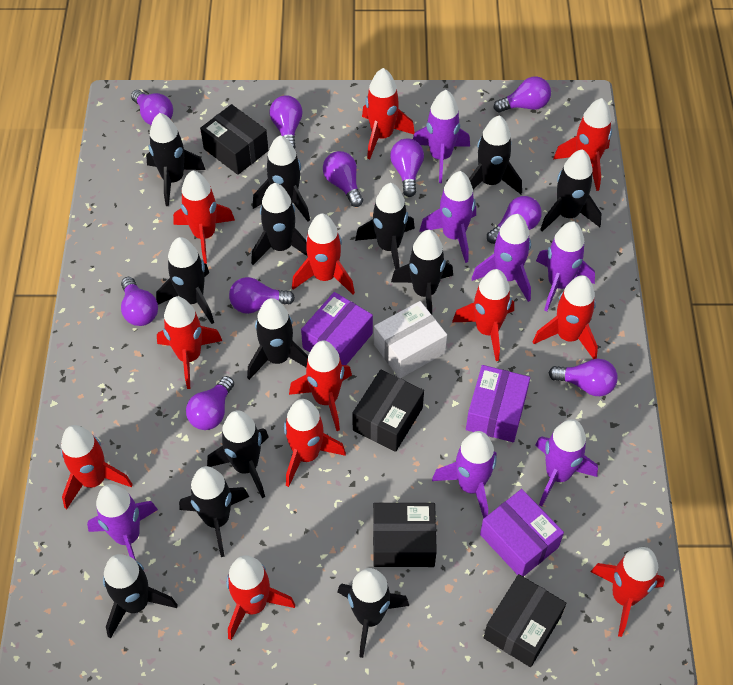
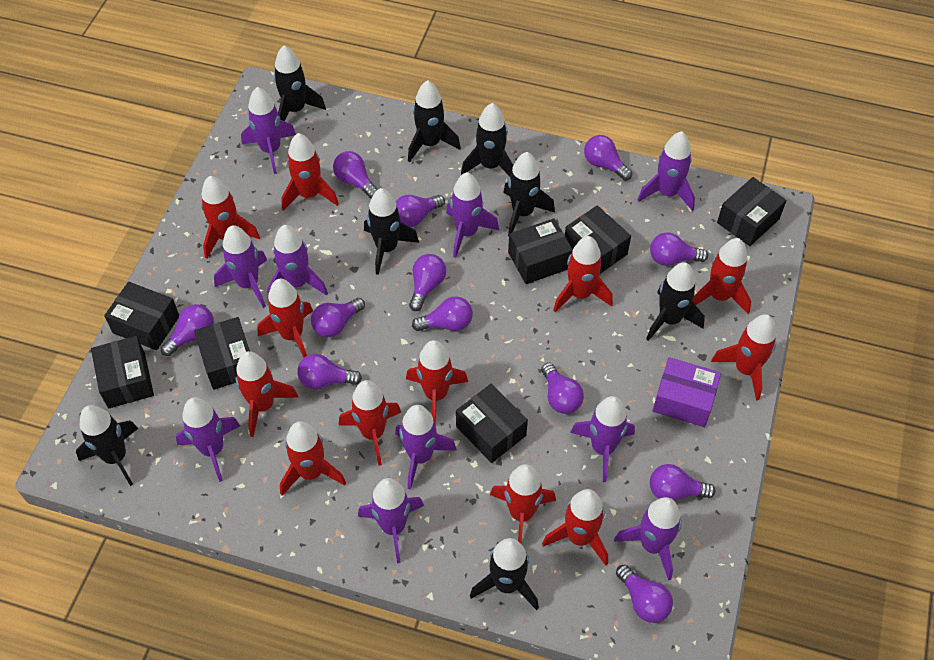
black box: 4 -> 7
black rocket: 13 -> 8
purple box: 3 -> 1
purple light bulb: 10 -> 12
purple rocket: 7 -> 10
white box: 1 -> 0

